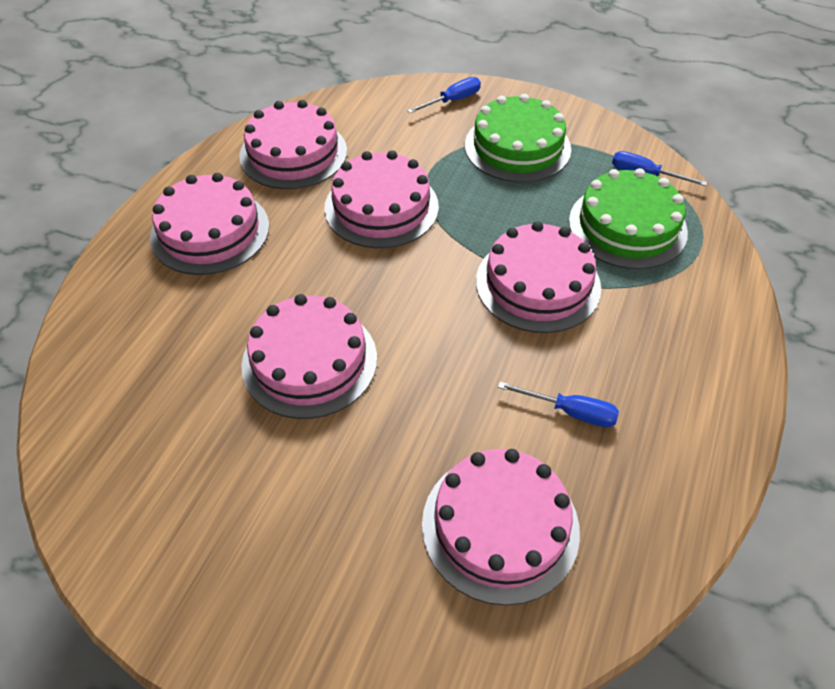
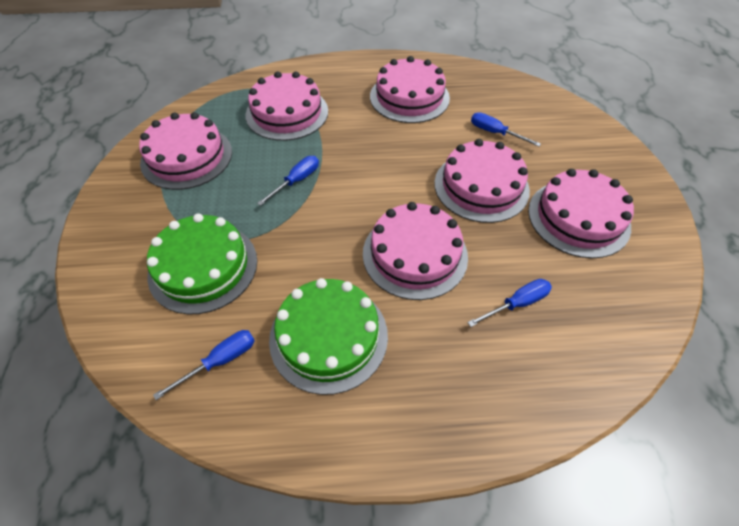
blue screwdriver: 3 -> 4

